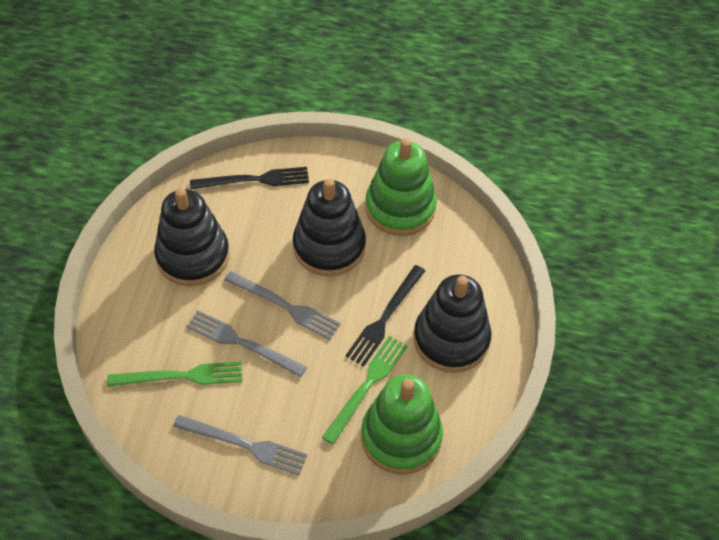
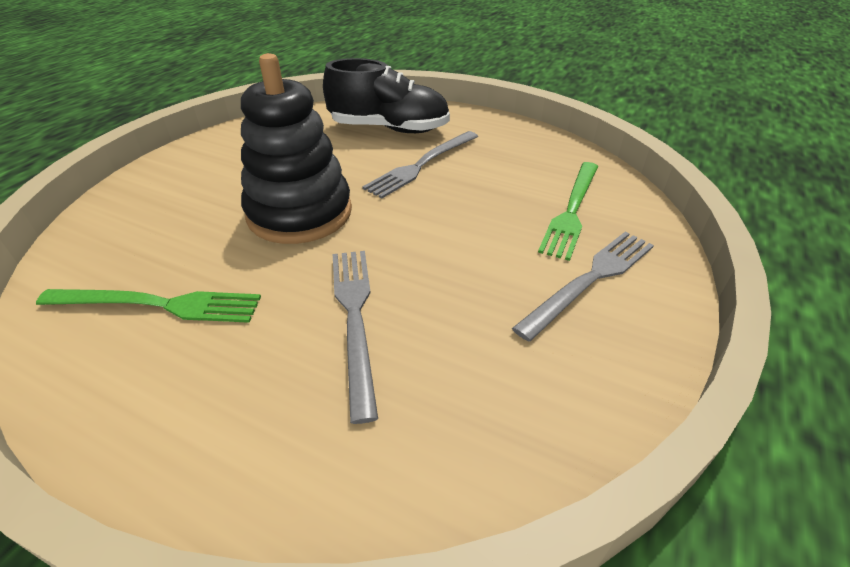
black fork: 2 -> 0
black shoe: 0 -> 1
black stacking toy: 3 -> 1
green stacking toy: 2 -> 0

